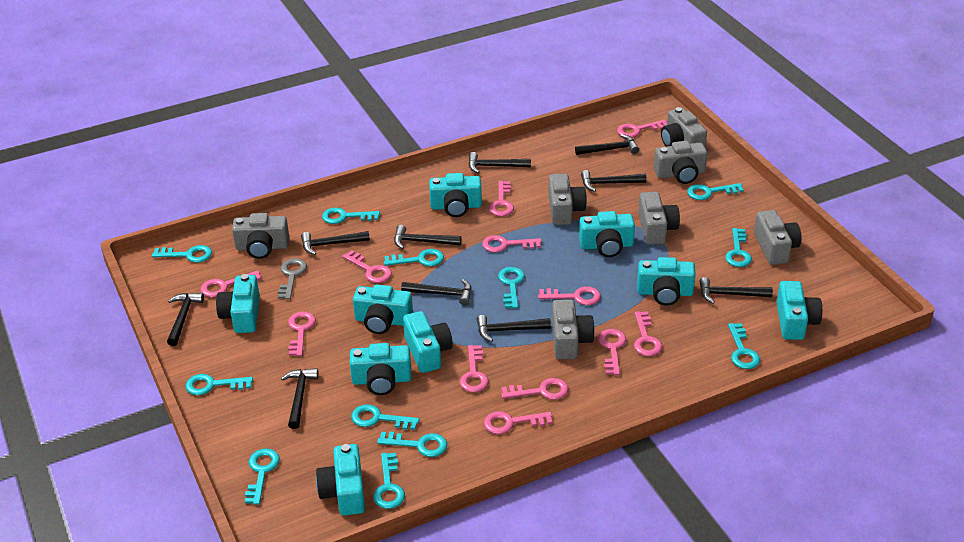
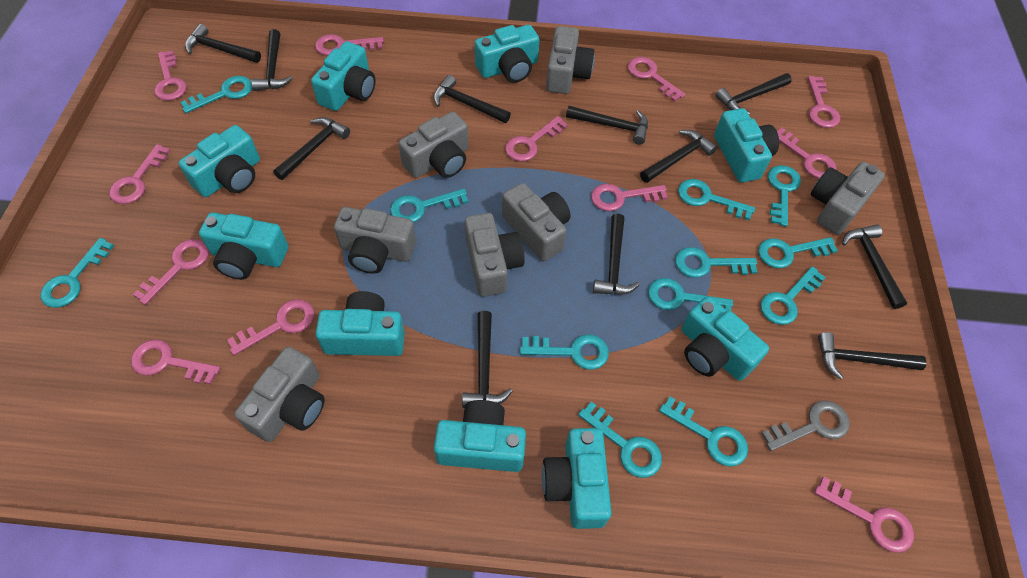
black hammer: 10 -> 11

